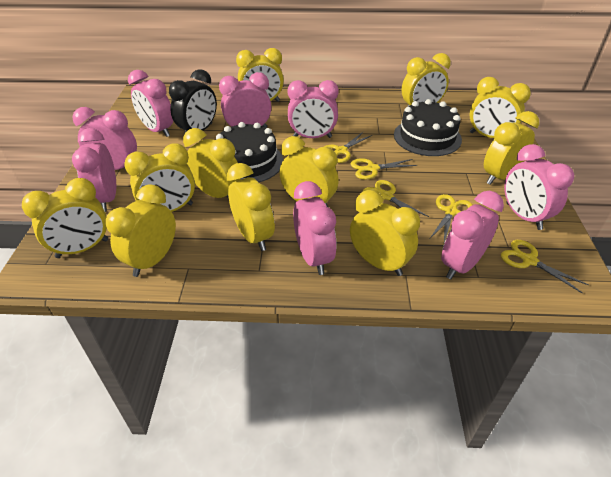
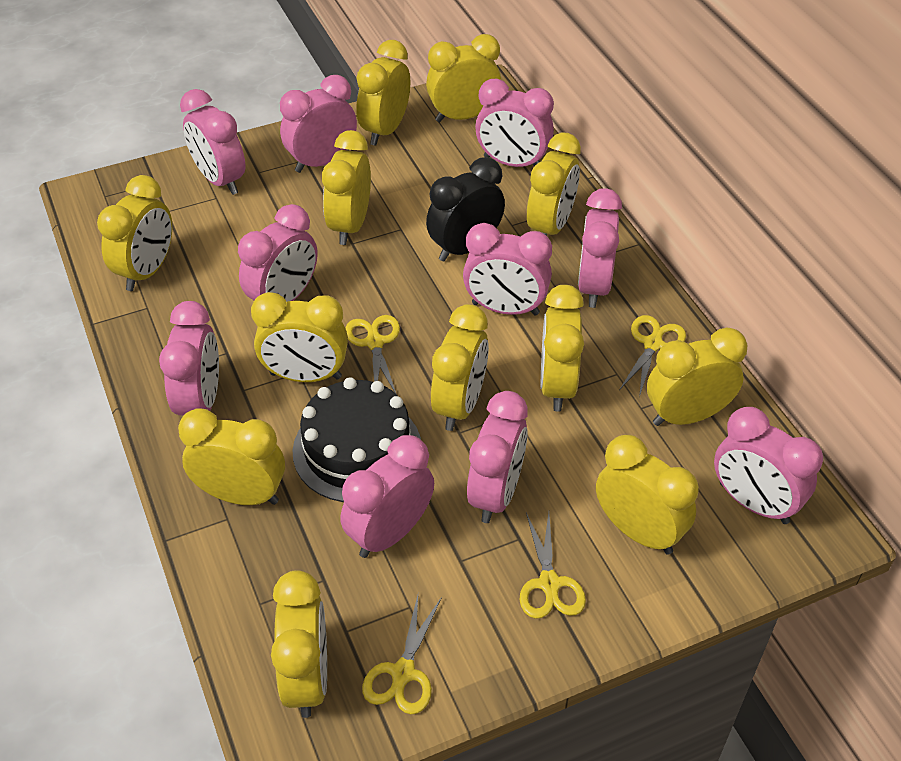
black cake: 2 -> 1
pink clock: 8 -> 10
yellow clock: 11 -> 12
yellow scissors: 5 -> 4

